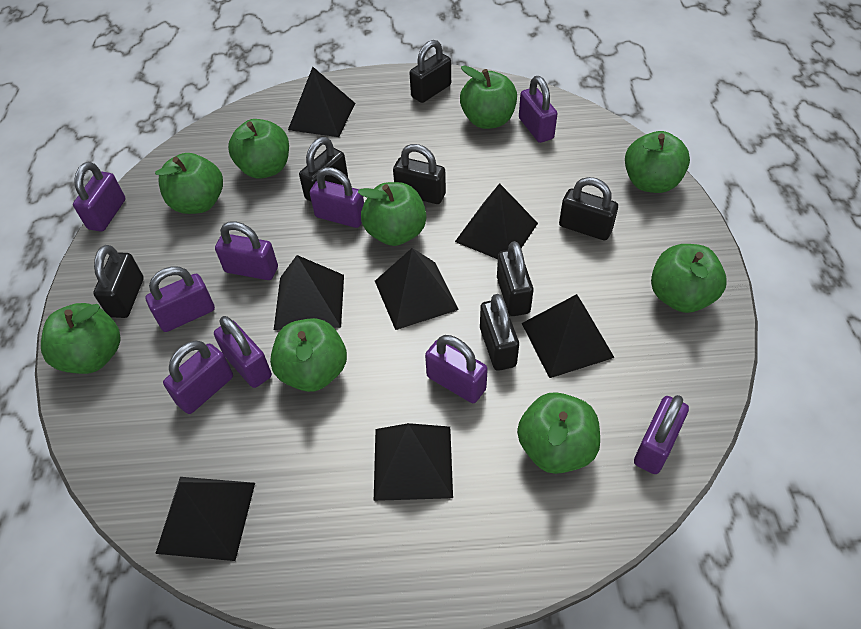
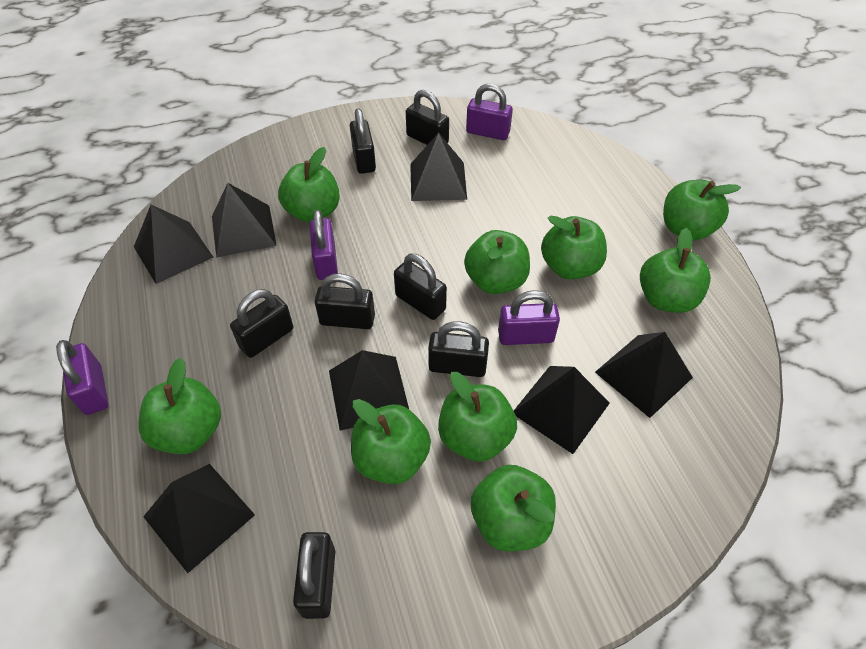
purple padlock: 9 -> 4

